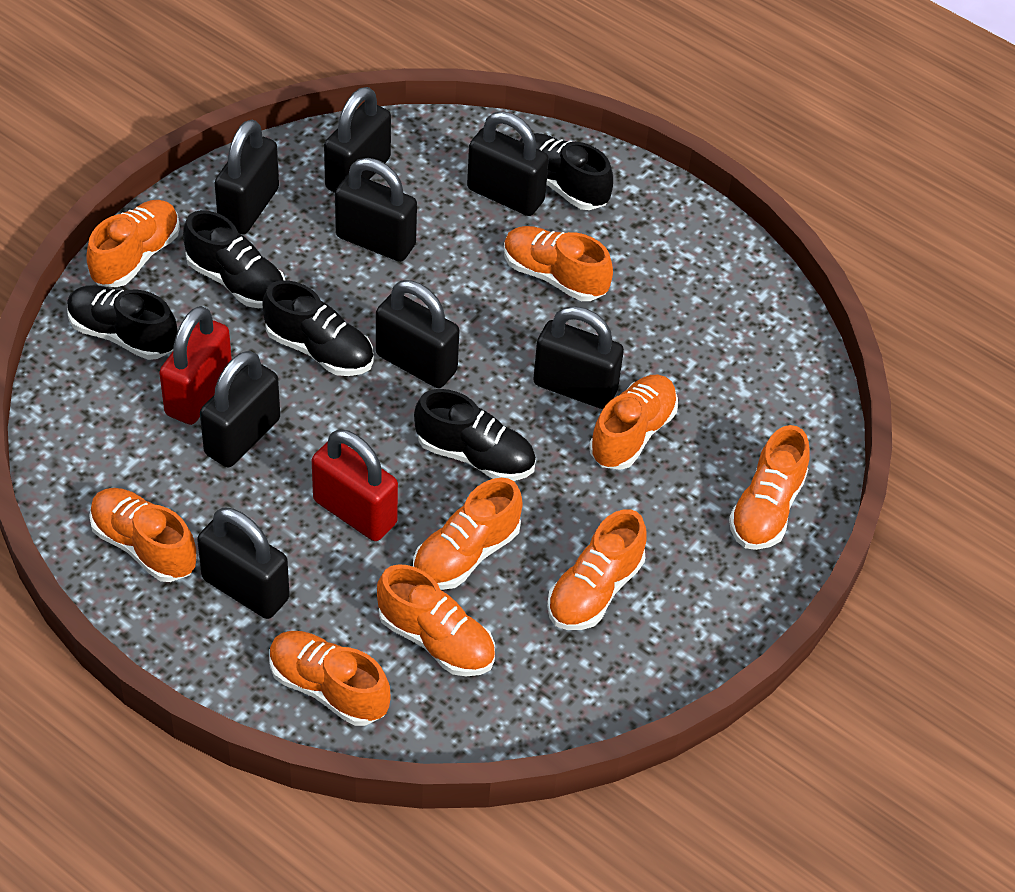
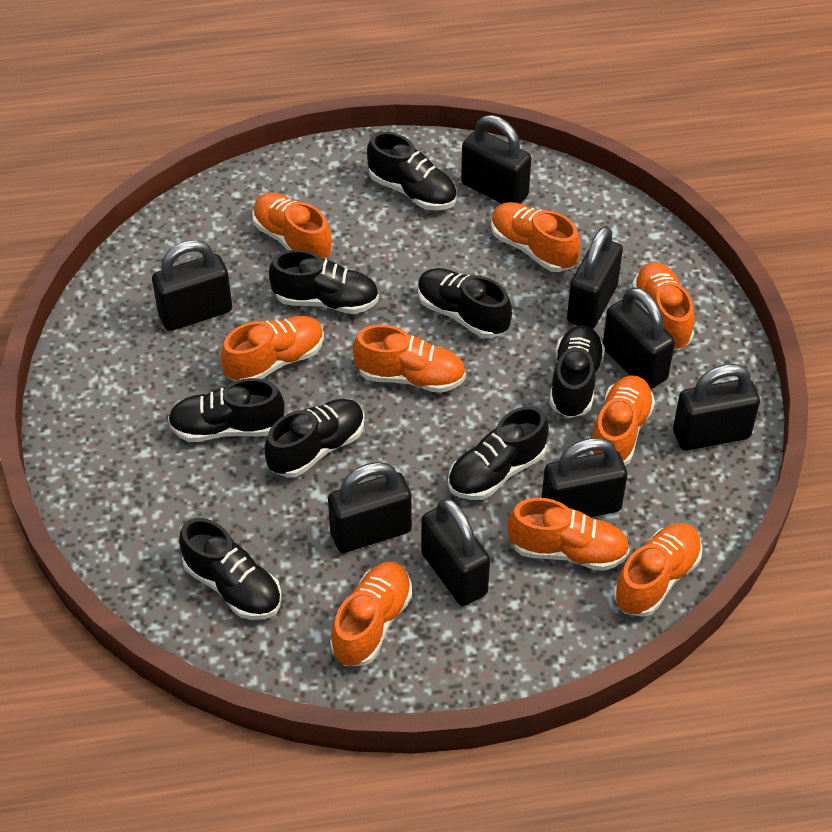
black shoe: 5 -> 8
red padlock: 2 -> 0

